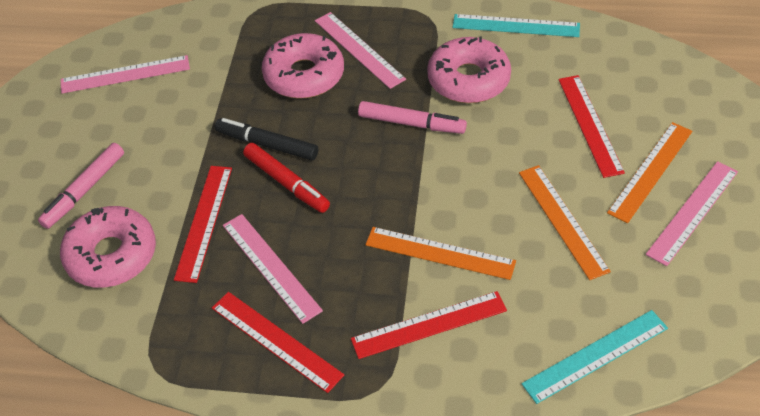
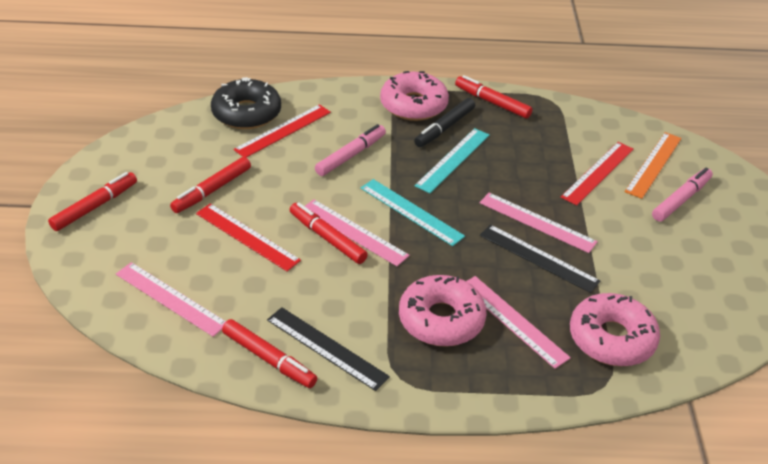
black donut: 0 -> 1
black ruler: 0 -> 2
orange ruler: 3 -> 1
red marker: 1 -> 5
red ruler: 4 -> 3

